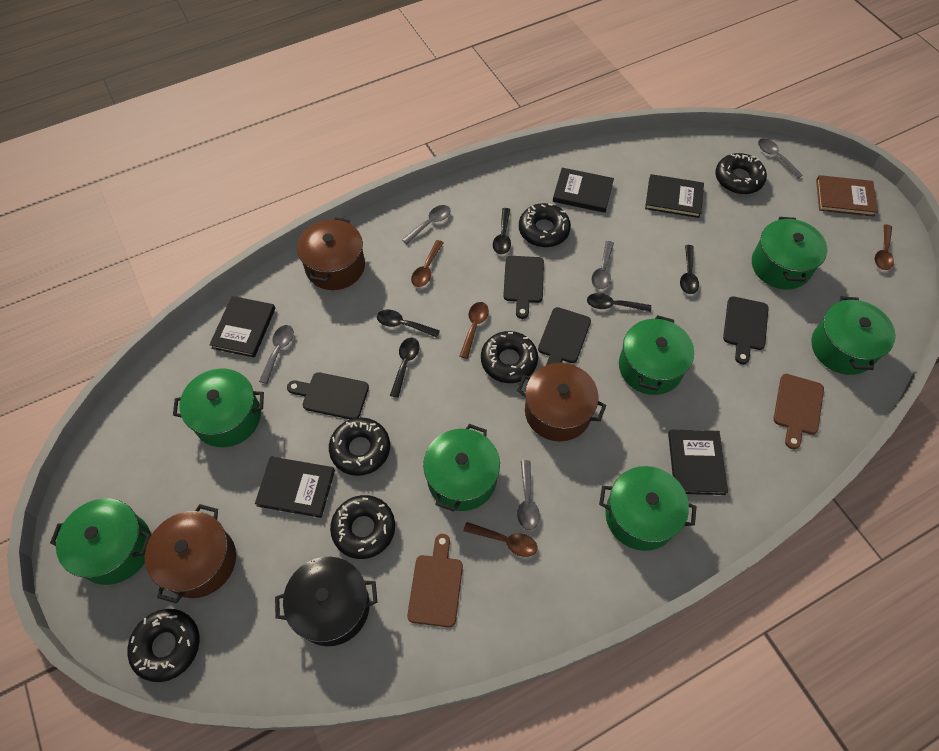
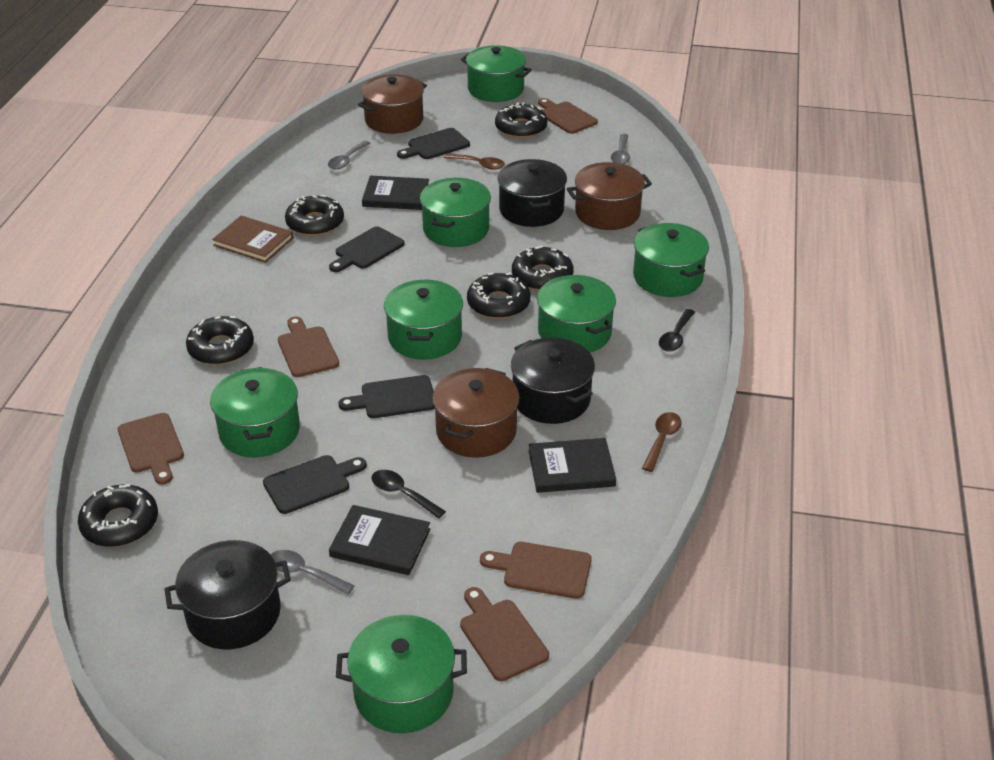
black book: 5 -> 3
black pot: 1 -> 3
black spoon: 5 -> 2
brown cutting board: 2 -> 5
brown spoon: 4 -> 2
grey spoon: 5 -> 3

